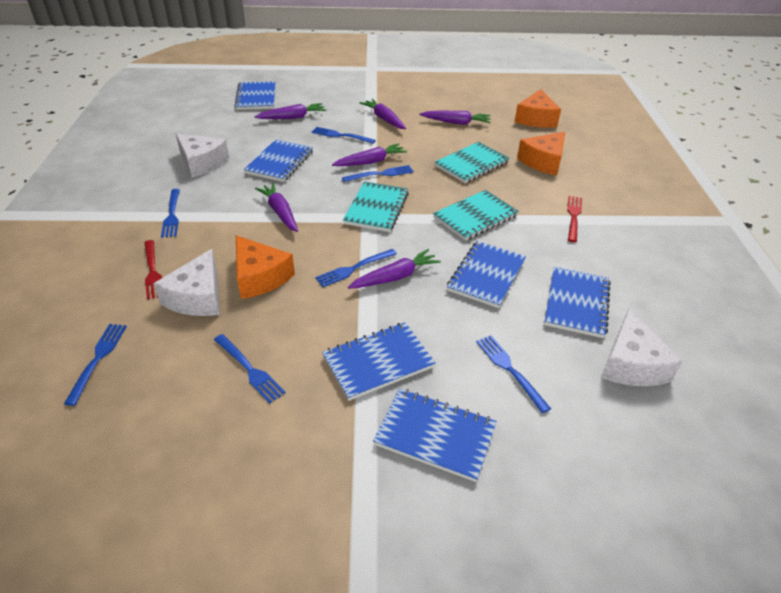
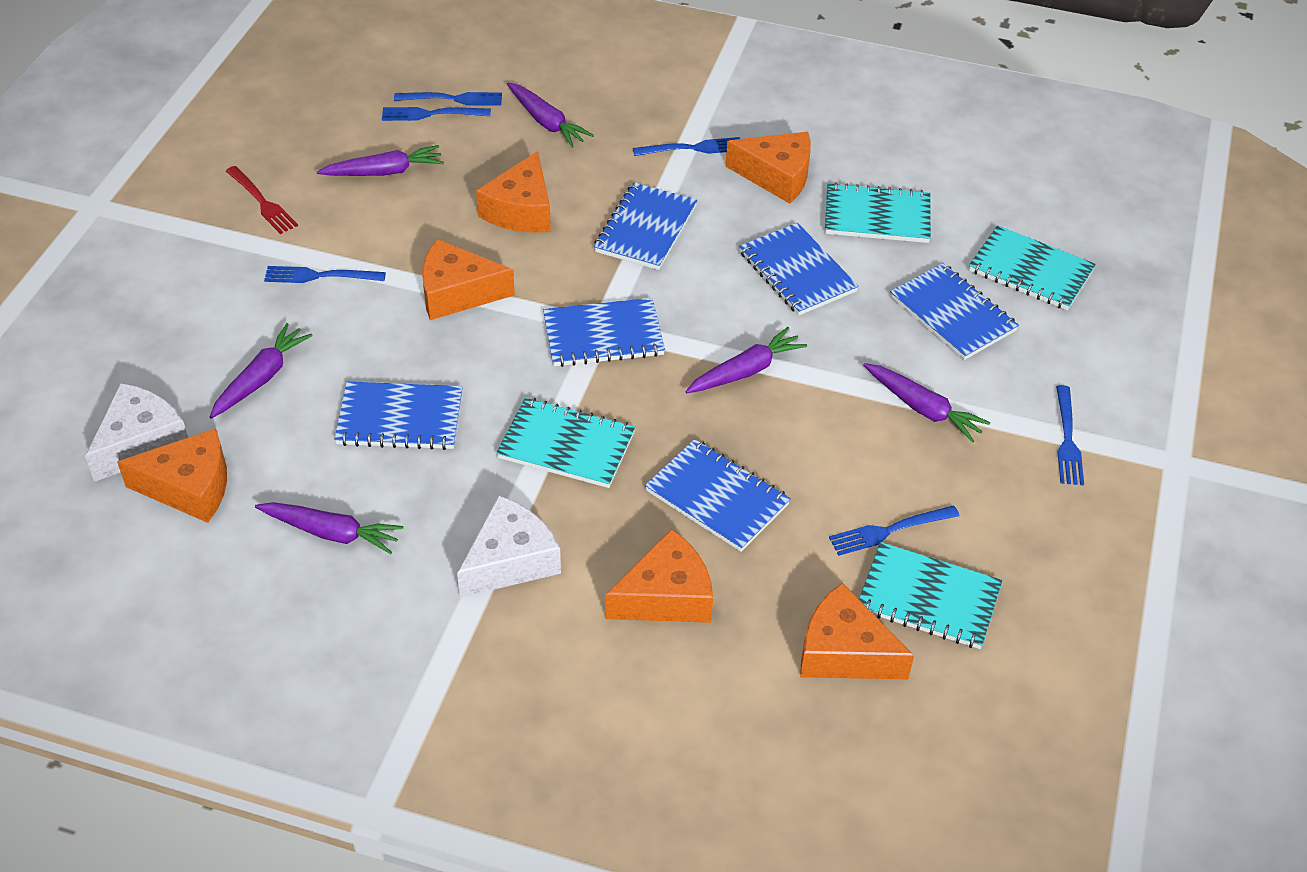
blue fork: 7 -> 6
orange cheese: 3 -> 6
red fork: 2 -> 1
turquoise notebook: 3 -> 4
white cheese: 3 -> 2

